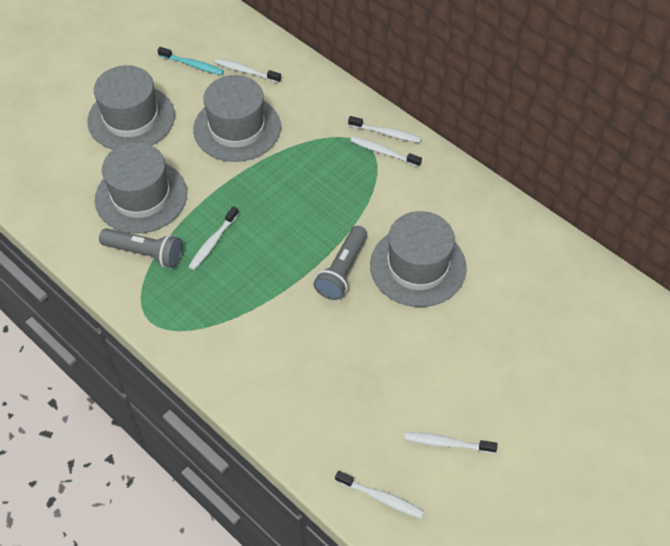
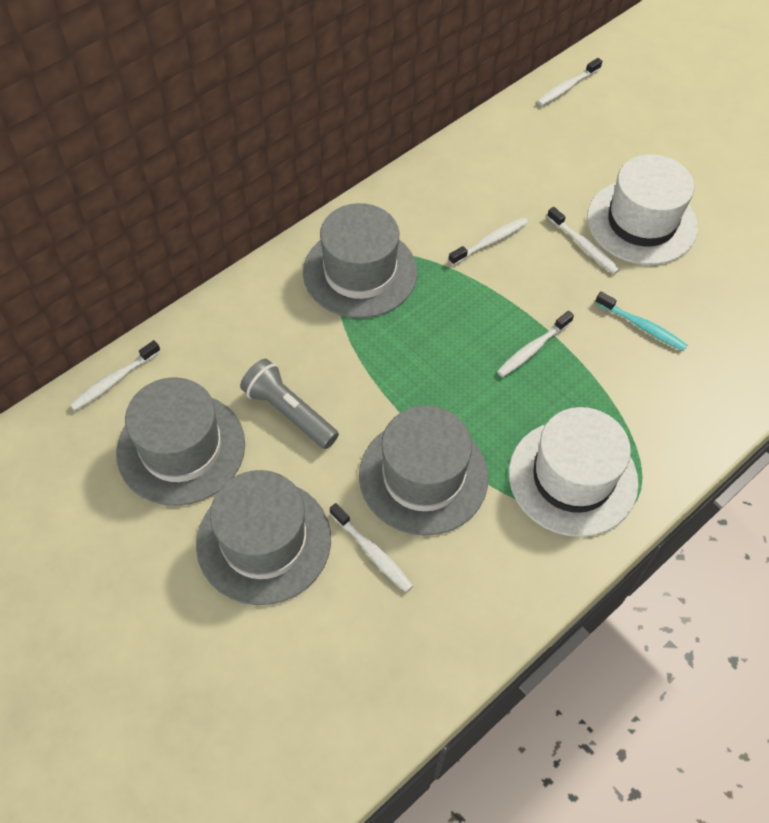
grey flashlight: 2 -> 1
white hat: 0 -> 2

